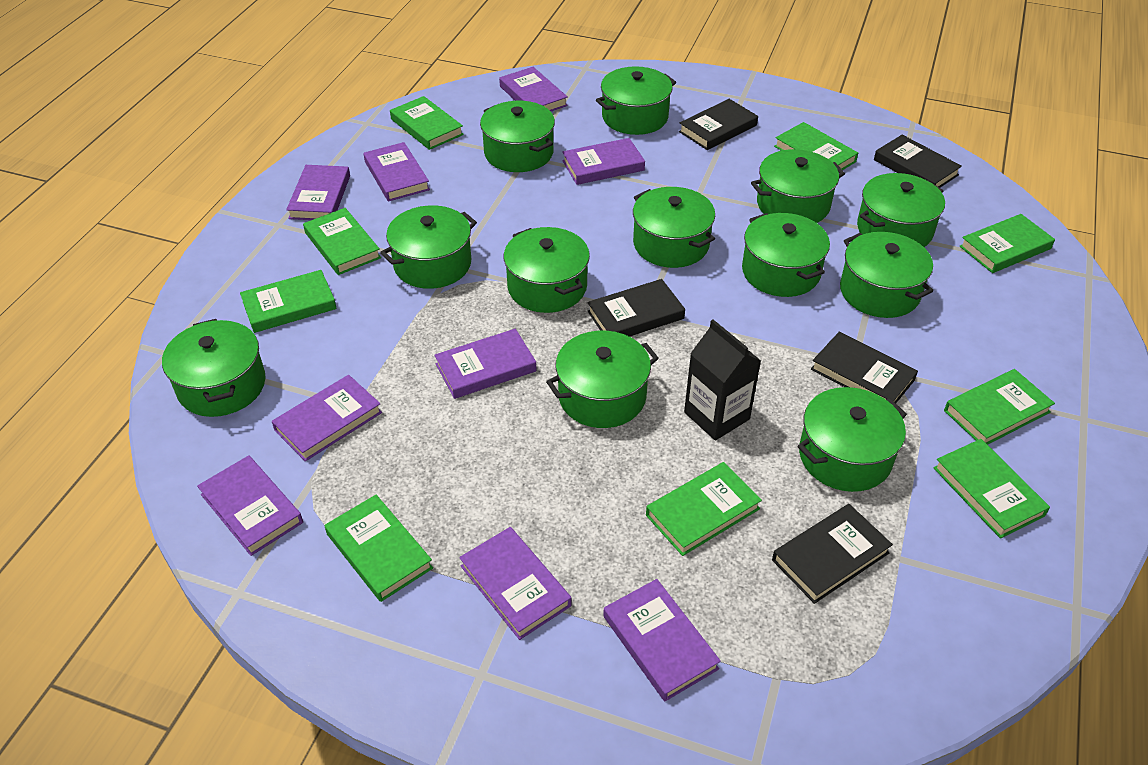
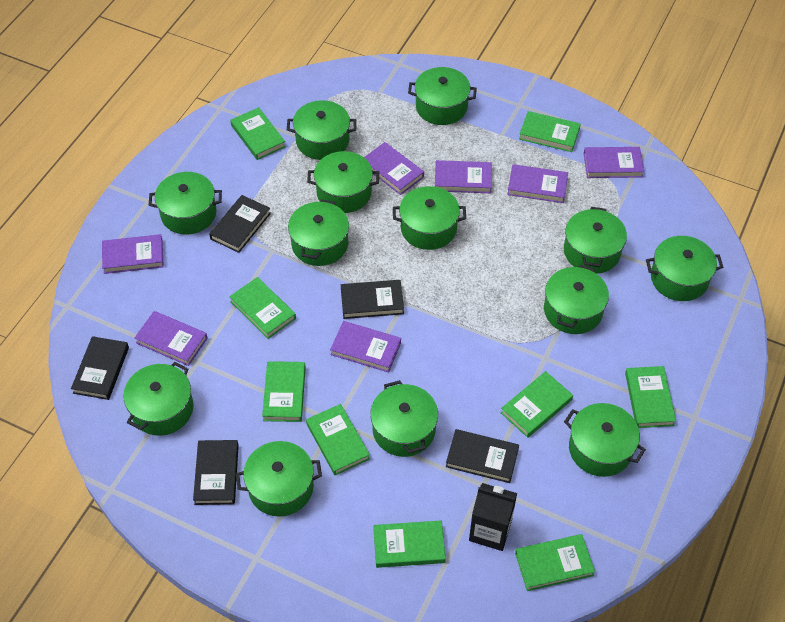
green pot: 12 -> 13
purple book: 9 -> 7

